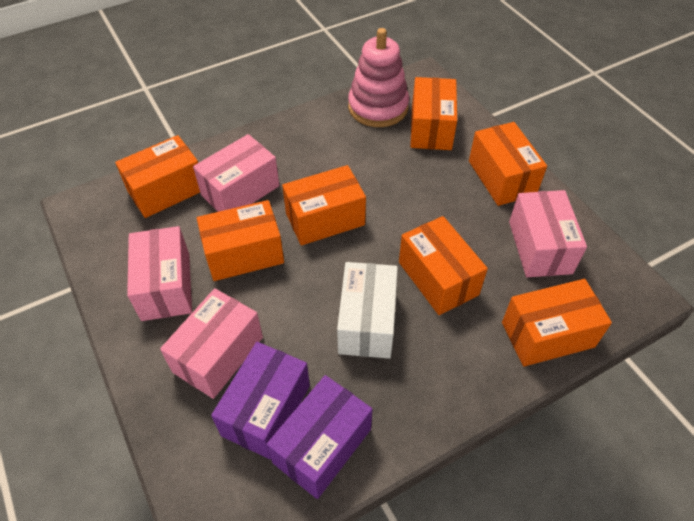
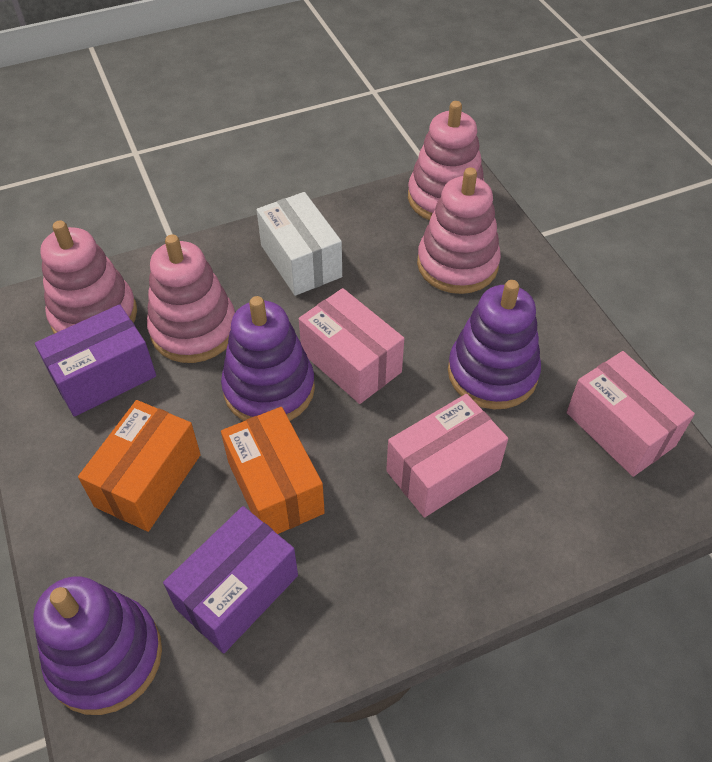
orange box: 7 -> 2
pink box: 4 -> 3
pink stacking toy: 1 -> 4
purple stacking toy: 0 -> 3

